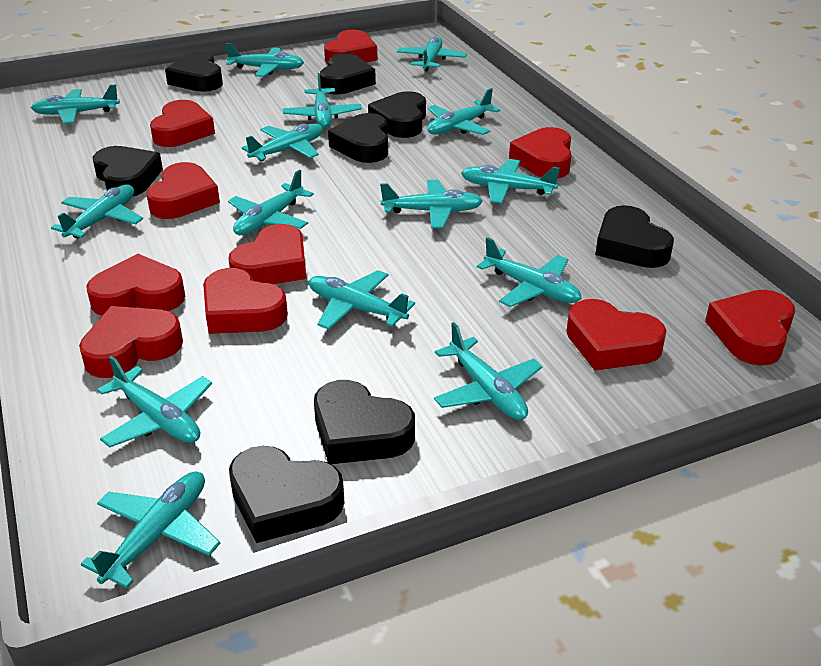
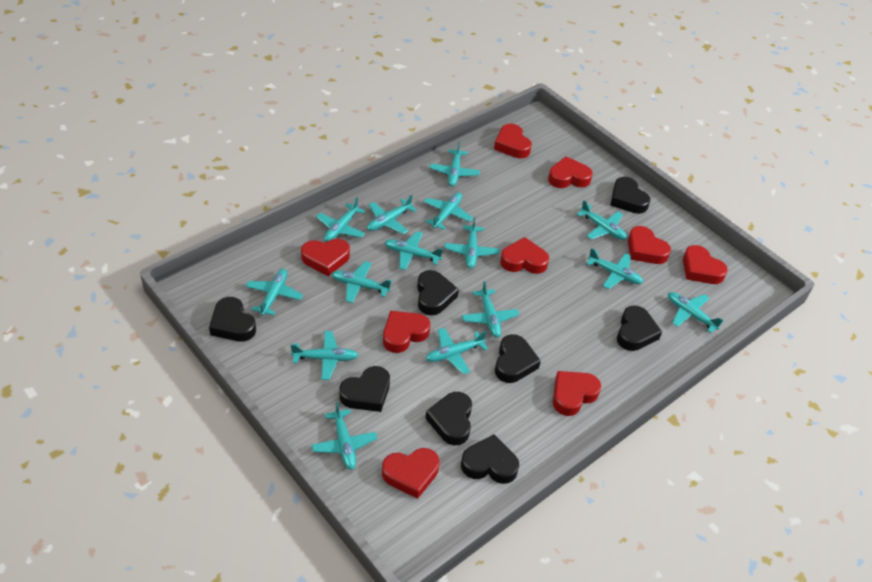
red heart: 10 -> 9

